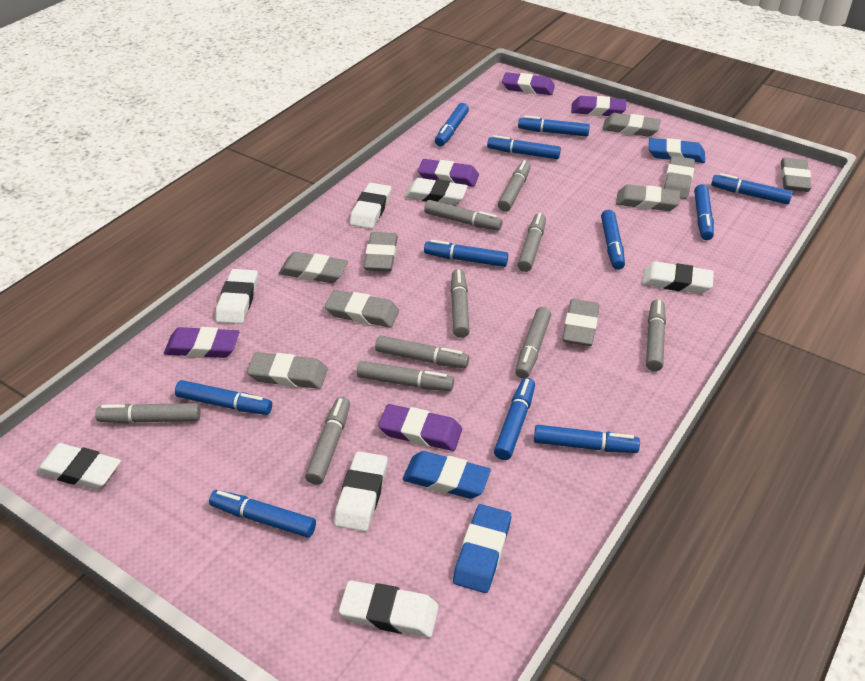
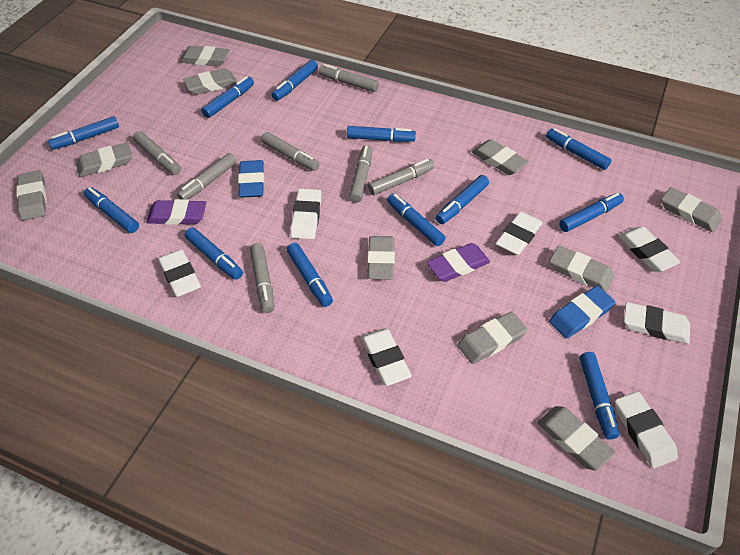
blue eraser: 3 -> 2
blue marker: 11 -> 12
grey eraser: 9 -> 10
grey marker: 10 -> 7
purple eraser: 5 -> 2

